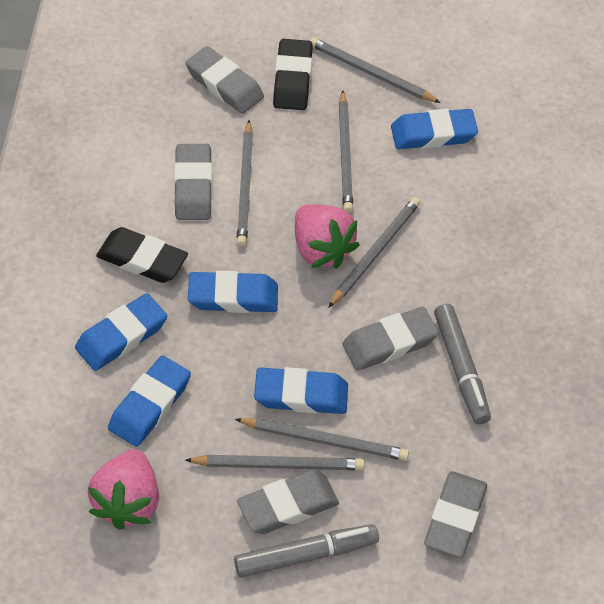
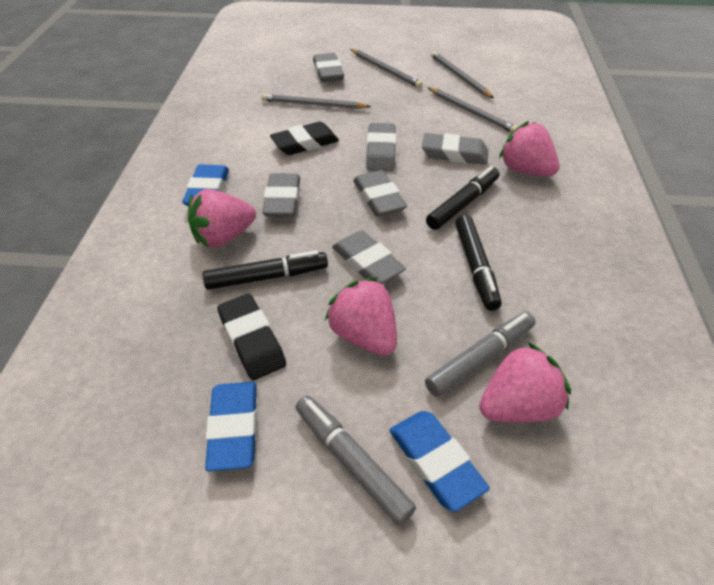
black marker: 0 -> 3
blue eraser: 5 -> 3
grey eraser: 5 -> 6
grey pencil: 6 -> 4
pink strawberry: 2 -> 4

